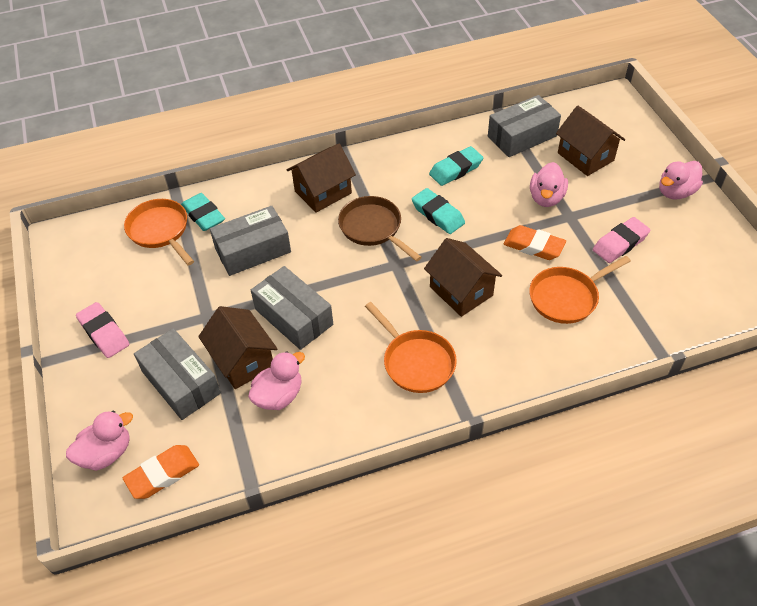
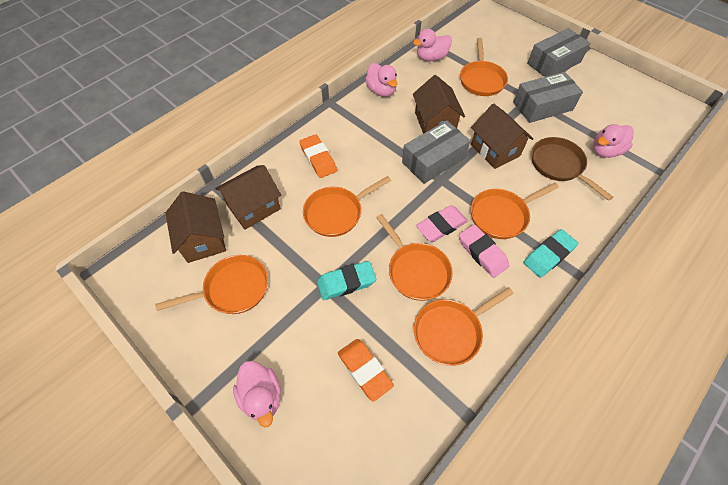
grey box: 4 -> 3
orange pan: 3 -> 6
turquoise eraser: 3 -> 2

